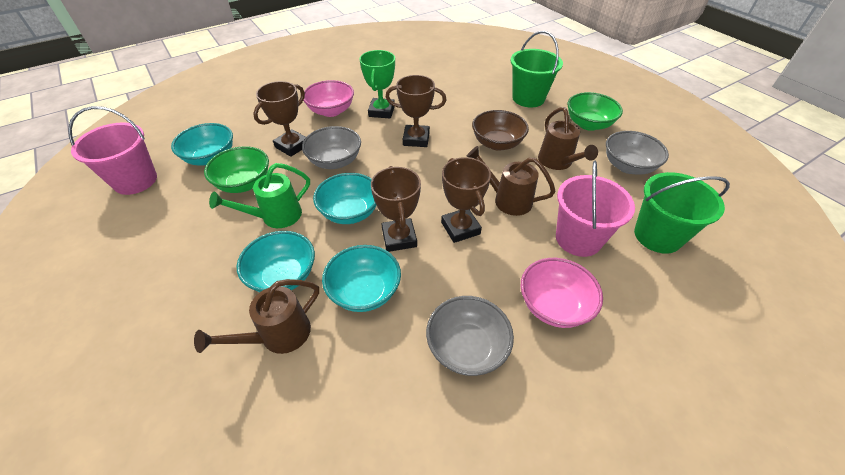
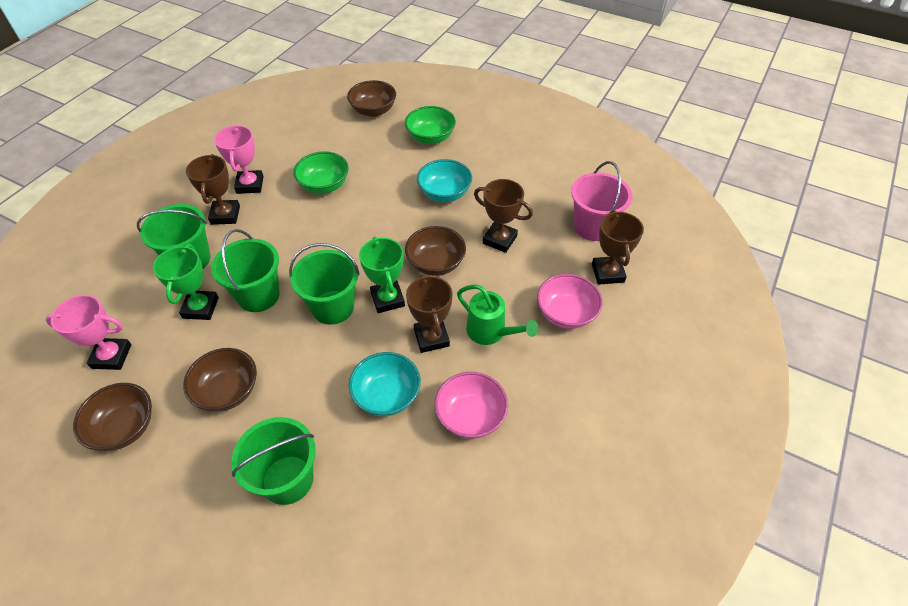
brown bowl: 1 -> 4
brown watering can: 3 -> 0
green bucket: 2 -> 4
green trophy: 1 -> 2
grey bowl: 3 -> 0
pink bucket: 2 -> 1
pink trophy: 0 -> 2
turquoise bowl: 4 -> 2

